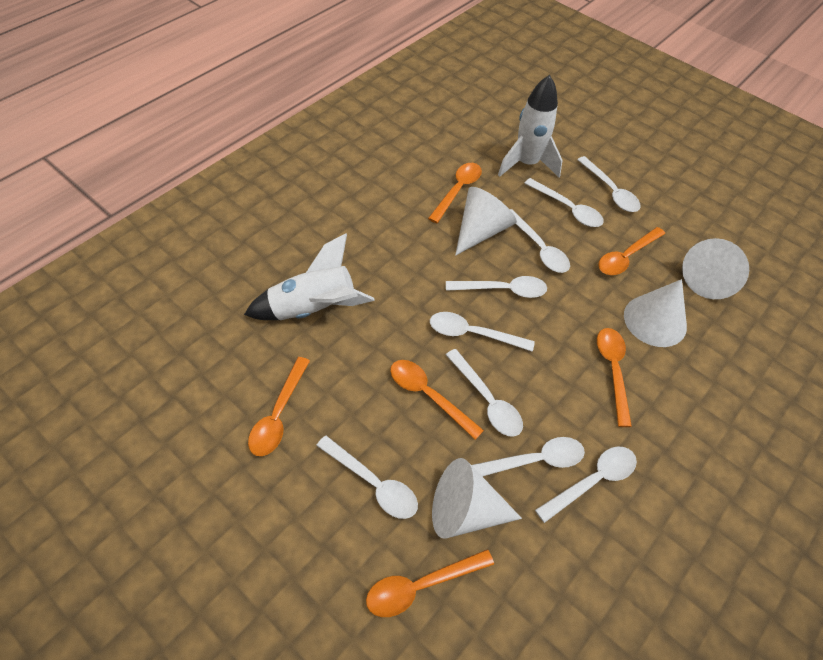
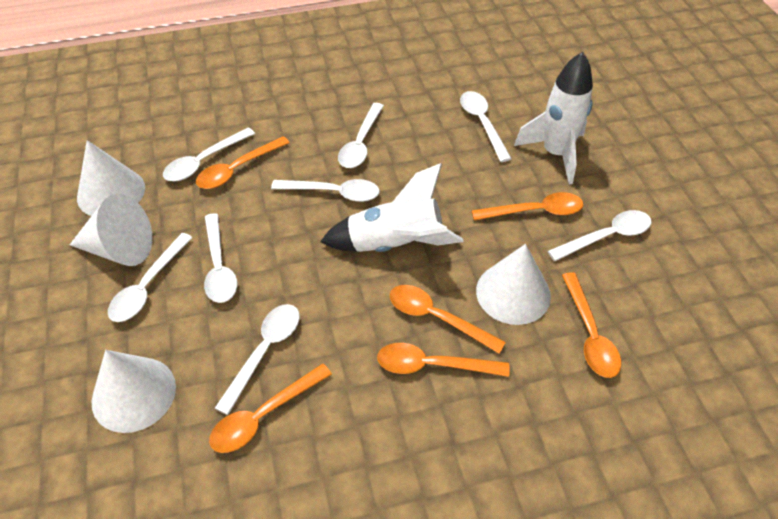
white spoon: 9 -> 8

